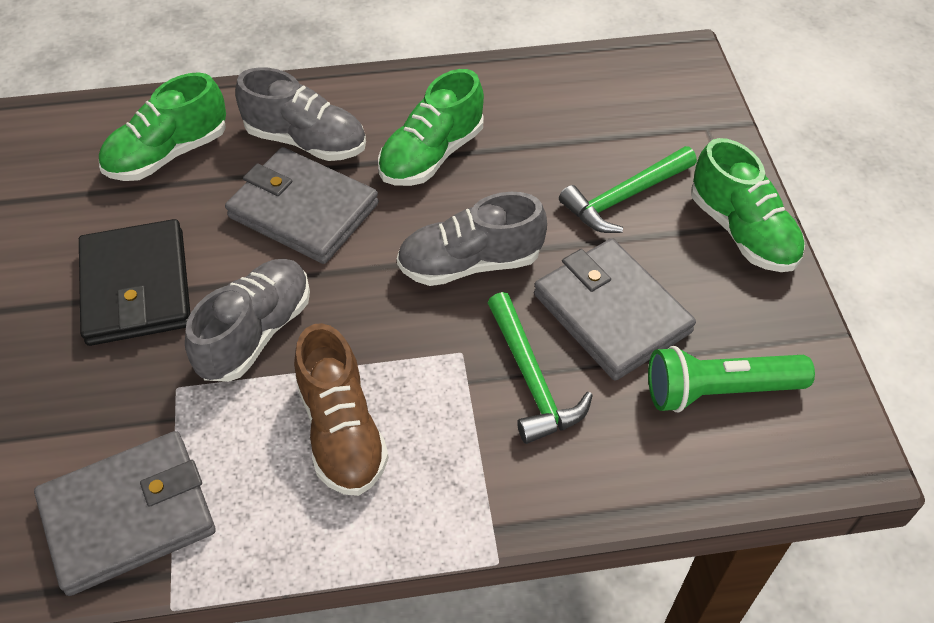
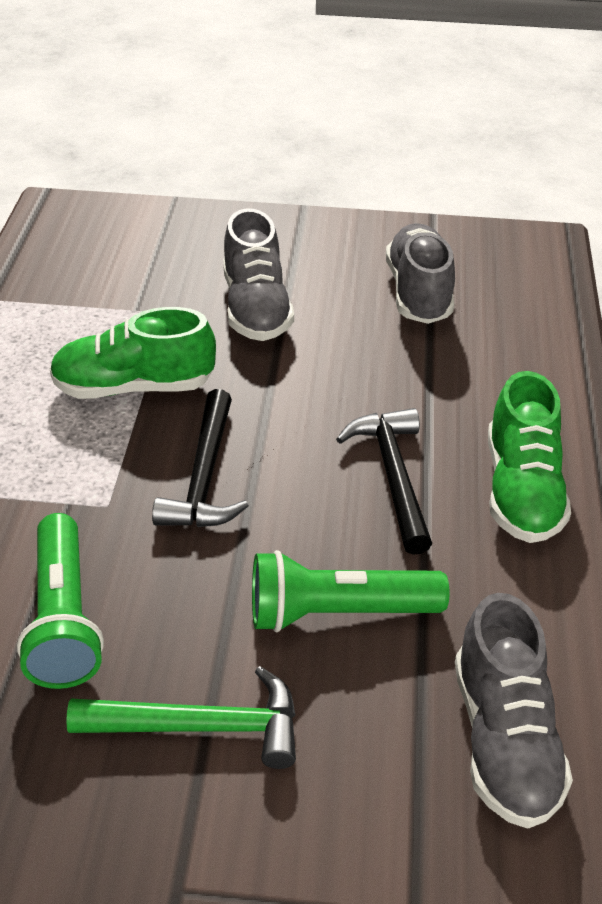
black hammer: 0 -> 2
black wallet: 1 -> 0
brown shoe: 1 -> 0
green flashlight: 1 -> 2
green hammer: 2 -> 1
green shoe: 3 -> 2
grey wallet: 3 -> 0

